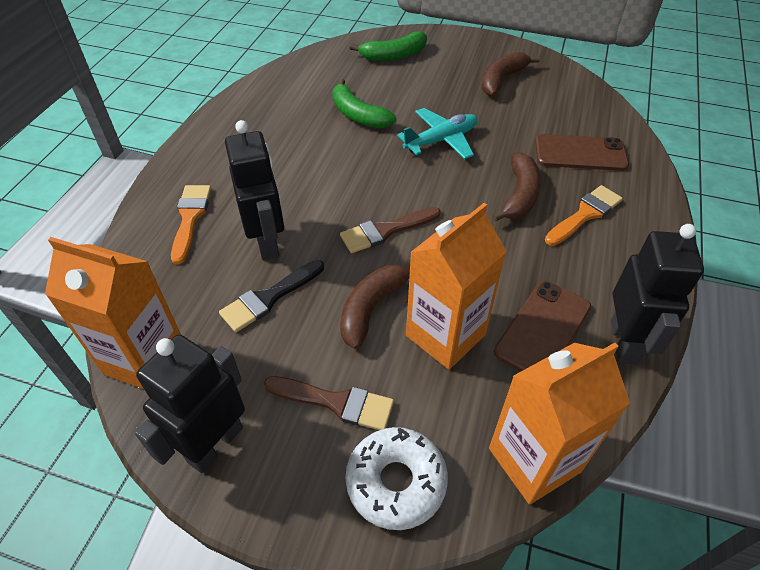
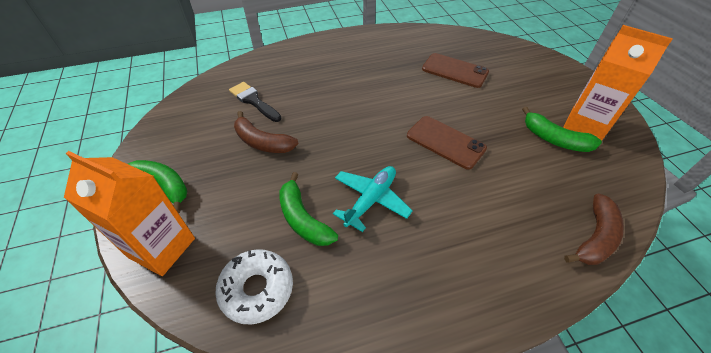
black robot: 3 -> 0
brown banana: 3 -> 2
brown brush: 2 -> 0
green banana: 2 -> 3
orange brush: 2 -> 0
orange carton: 3 -> 2

